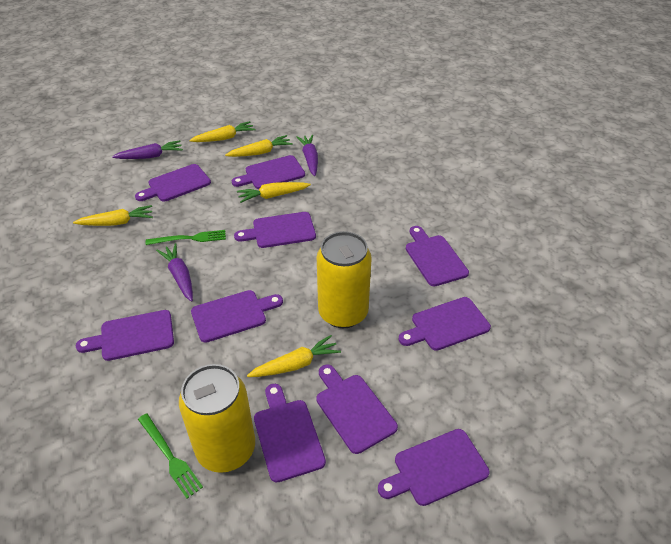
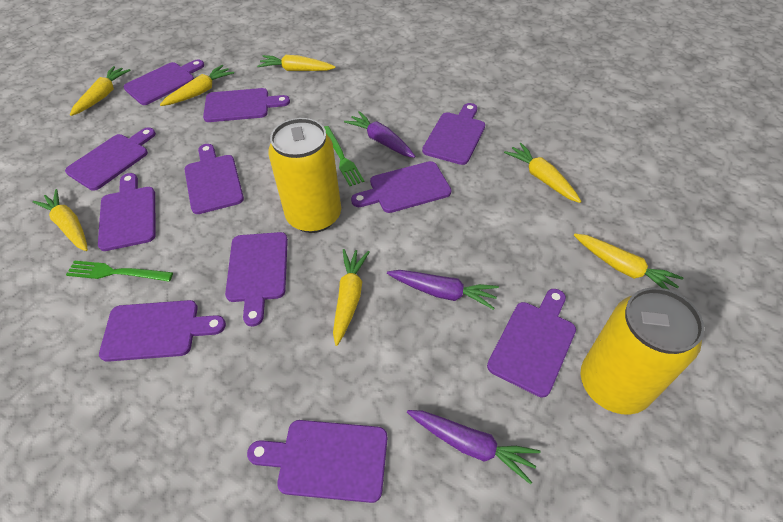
purple cutting board: 10 -> 11
yellow carrot: 5 -> 7

